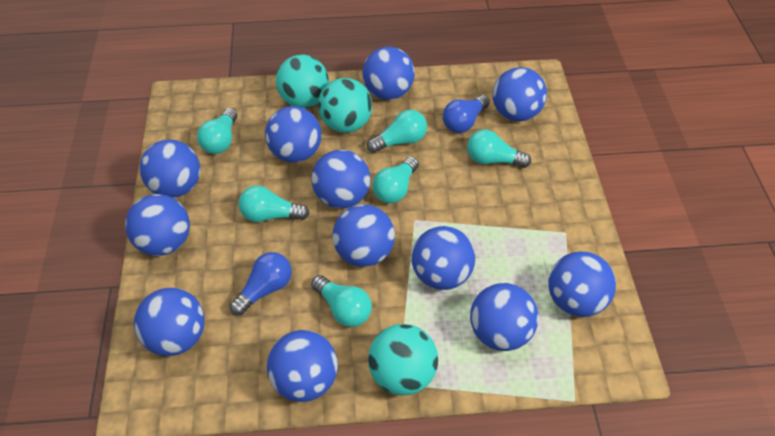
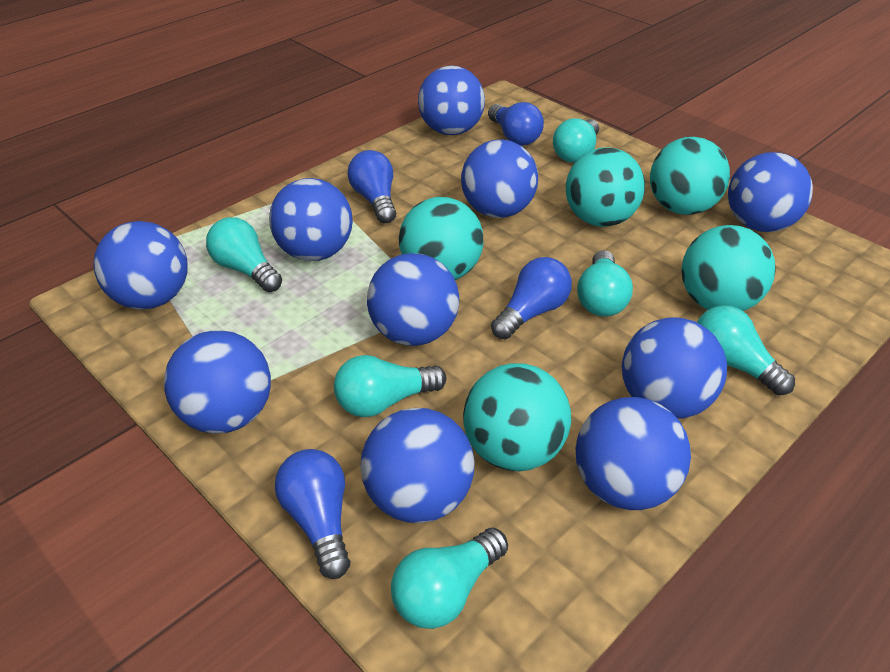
blue ball: 12 -> 10
blue light bulb: 2 -> 4
turquoise ball: 3 -> 5

